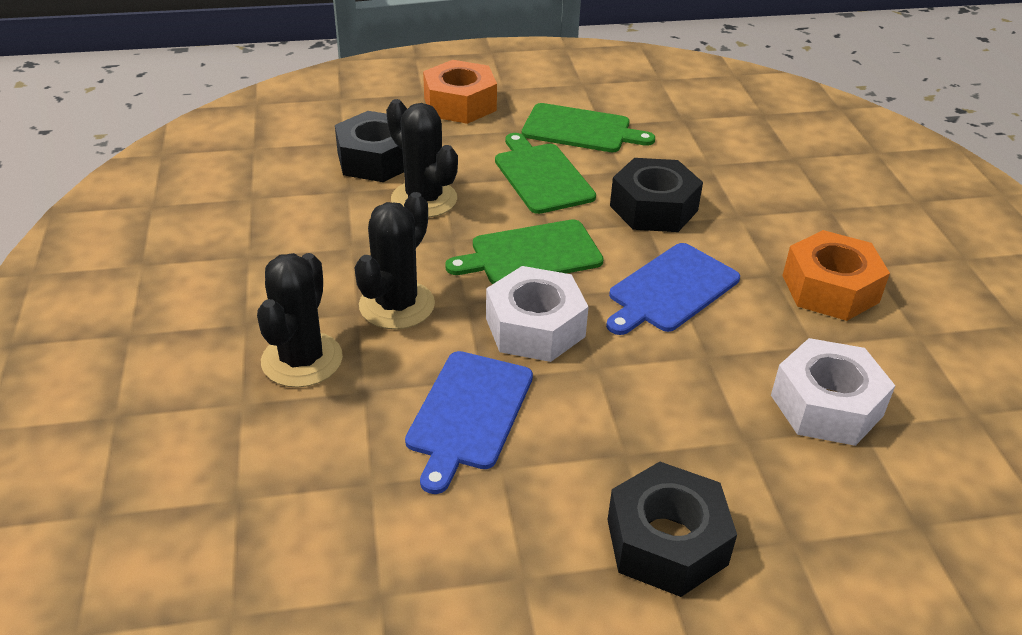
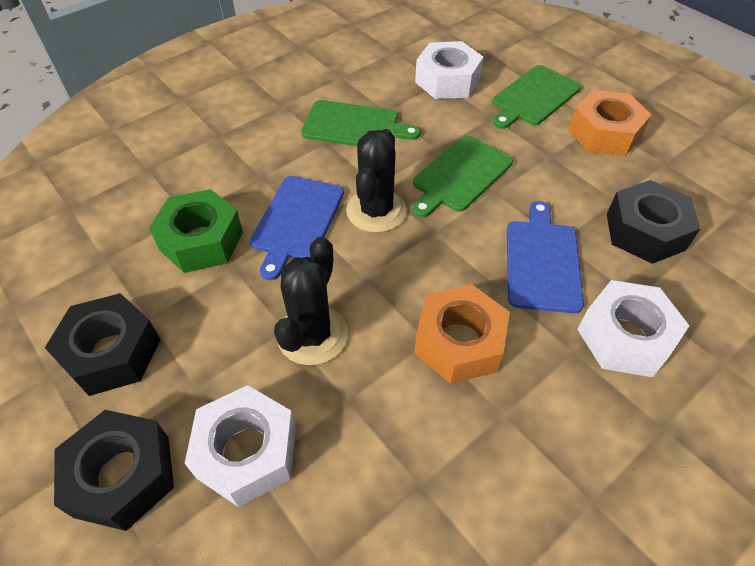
black cactus: 3 -> 2
green nut: 0 -> 1
white nut: 2 -> 3

